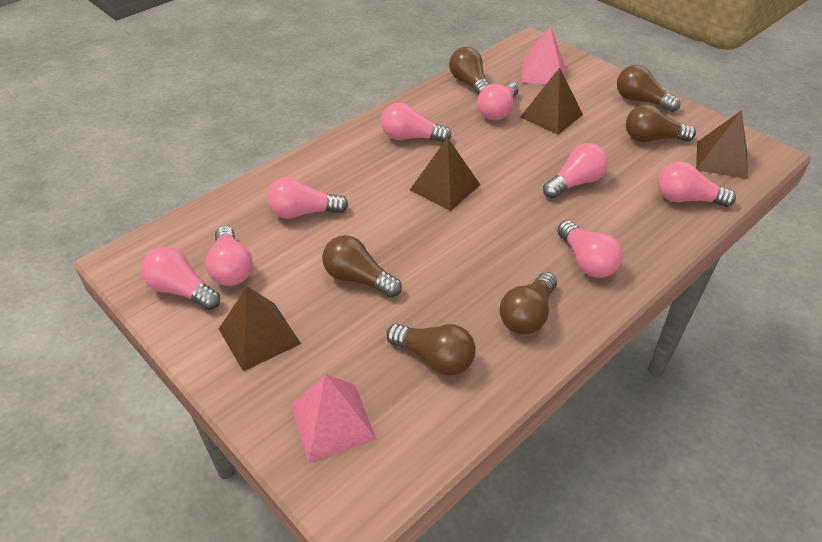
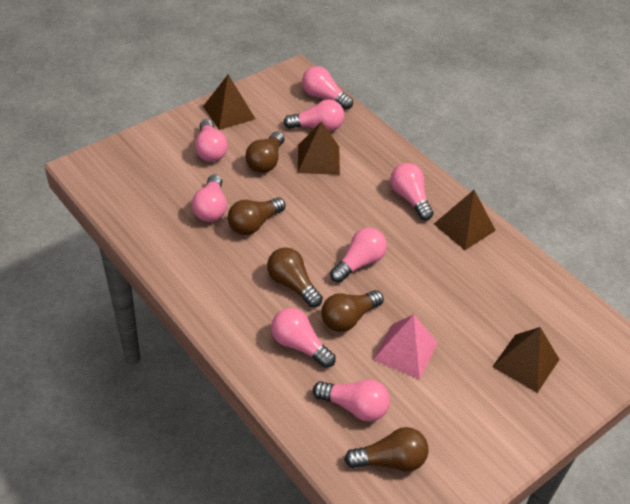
brown light bulb: 6 -> 5
pink pyramid: 2 -> 1

